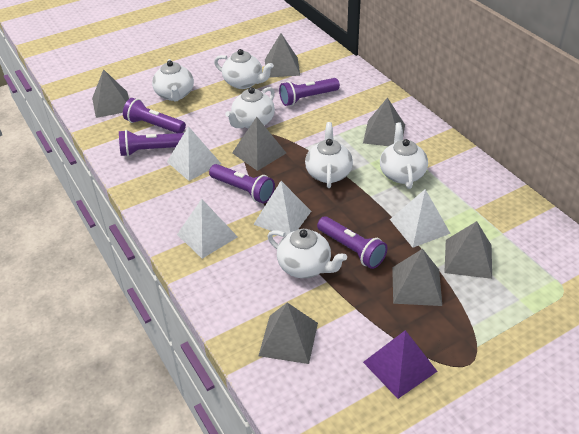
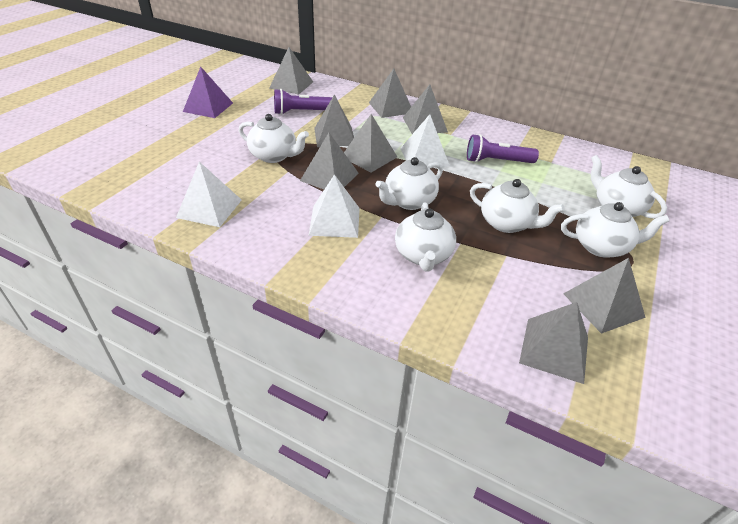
grey pyramid: 7 -> 8
purple flashlight: 5 -> 2
white pyramid: 4 -> 3

